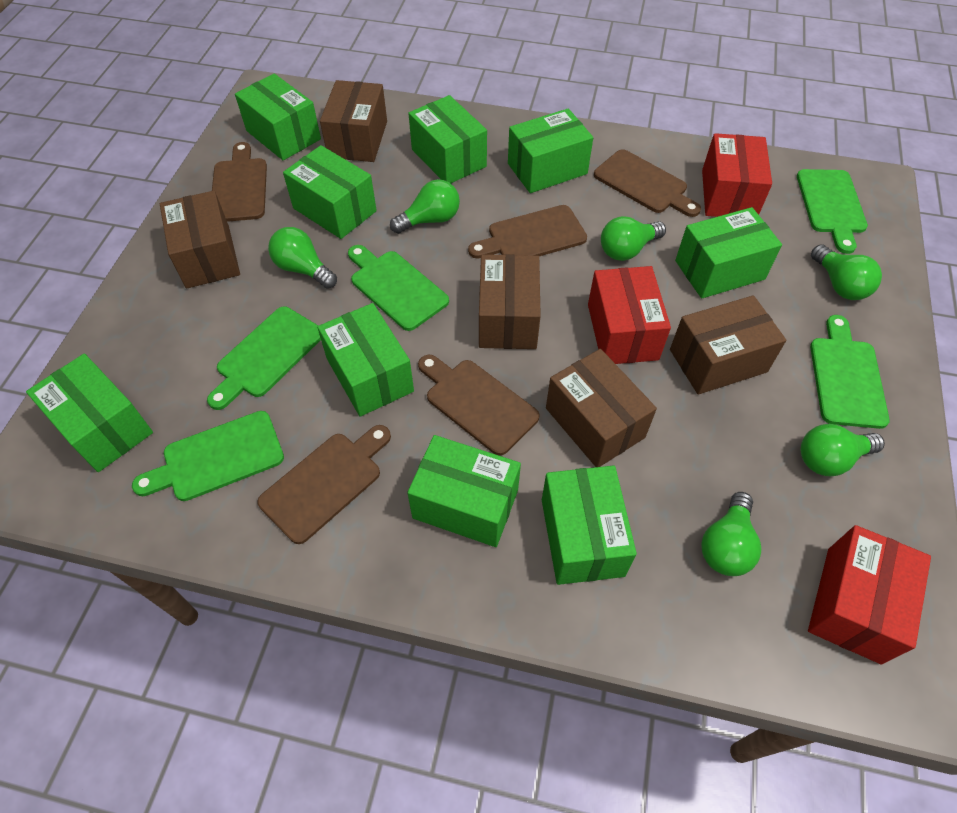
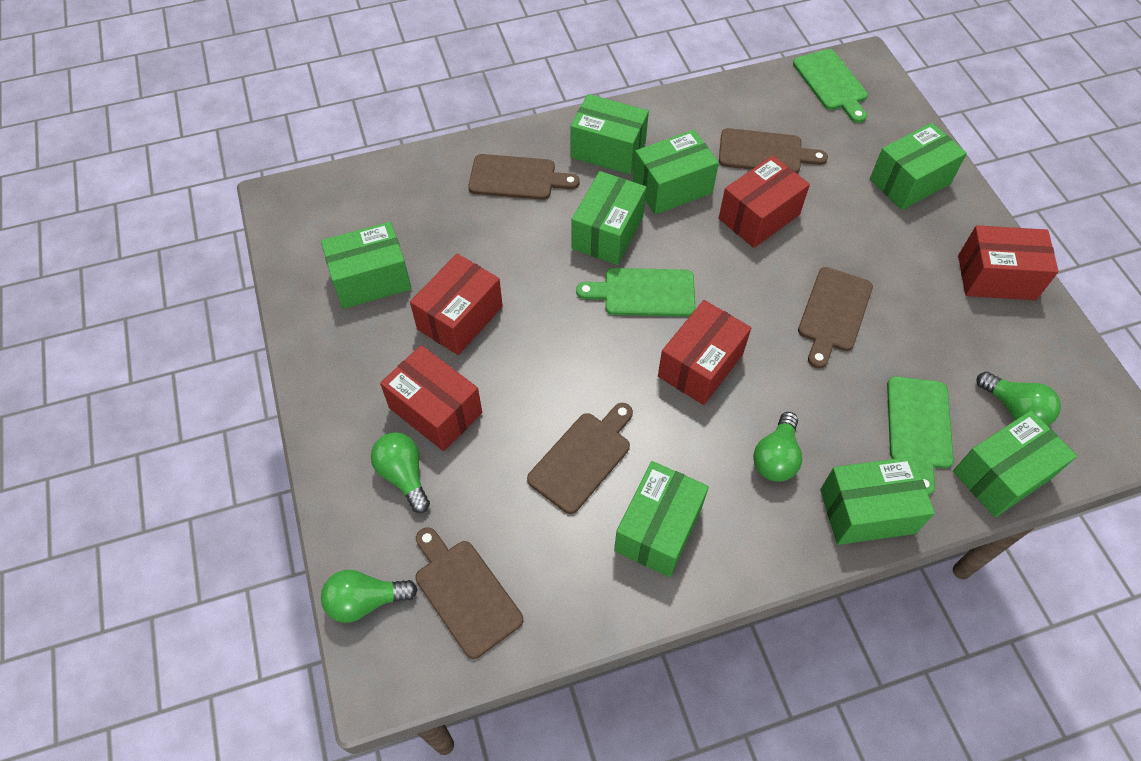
brown box: 5 -> 0
green box: 9 -> 8
green cutting board: 5 -> 3
green light bulb: 6 -> 4
red box: 3 -> 5

